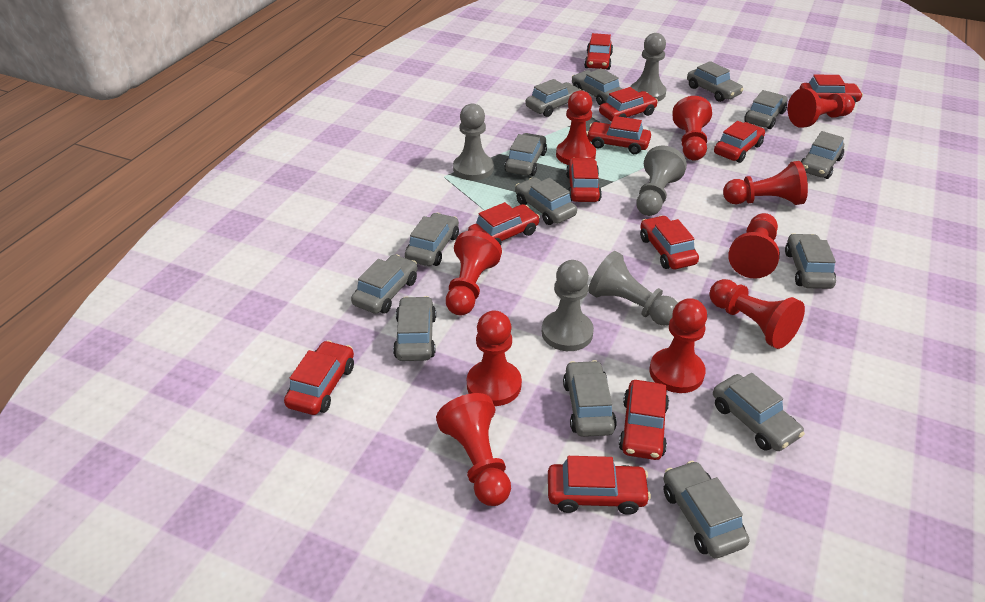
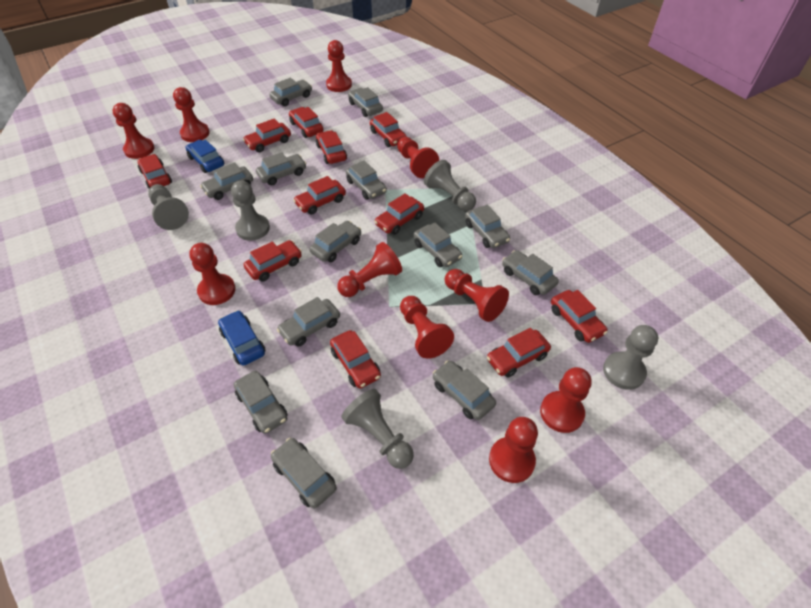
blue car: 0 -> 2
grey car: 14 -> 13

